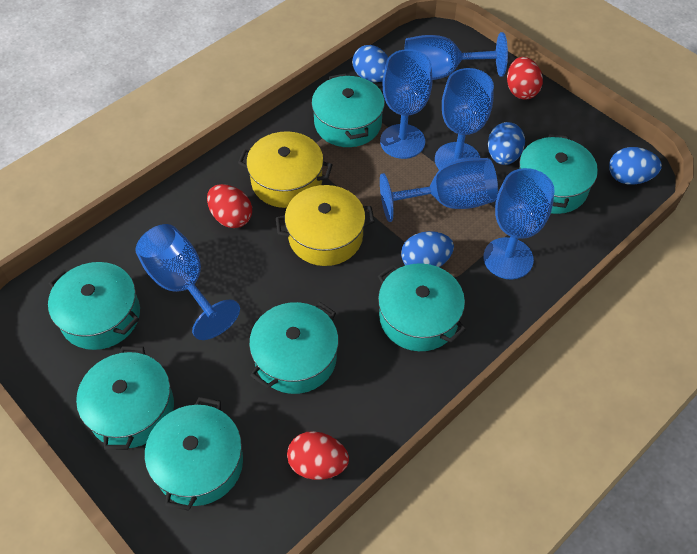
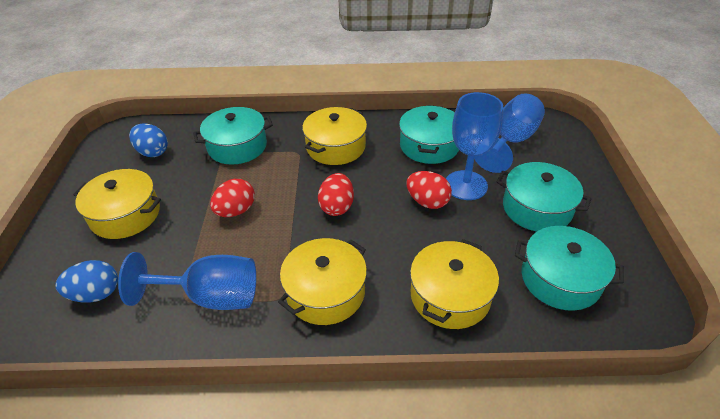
blue egg: 4 -> 2
blue goblet: 6 -> 3
turquoise pot: 7 -> 4
yellow pot: 2 -> 4

